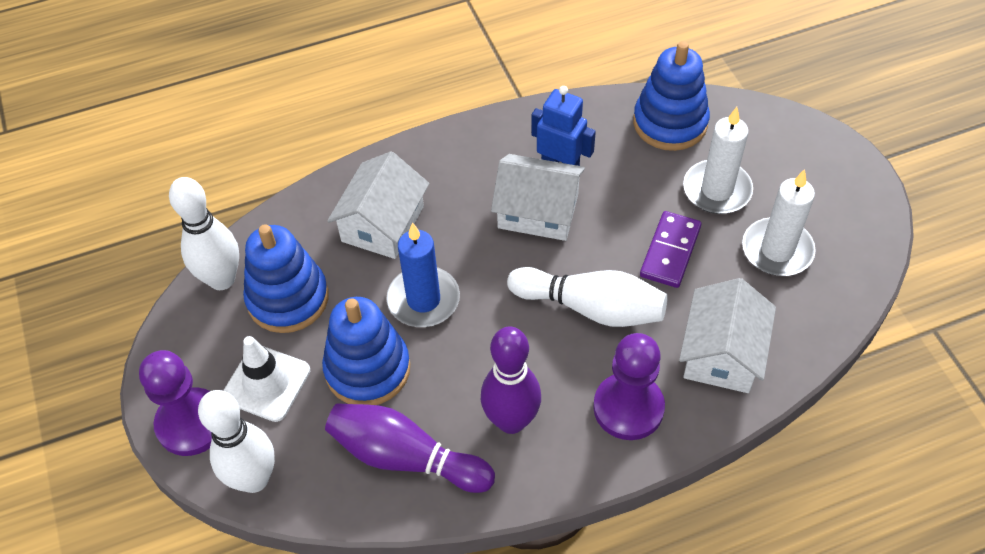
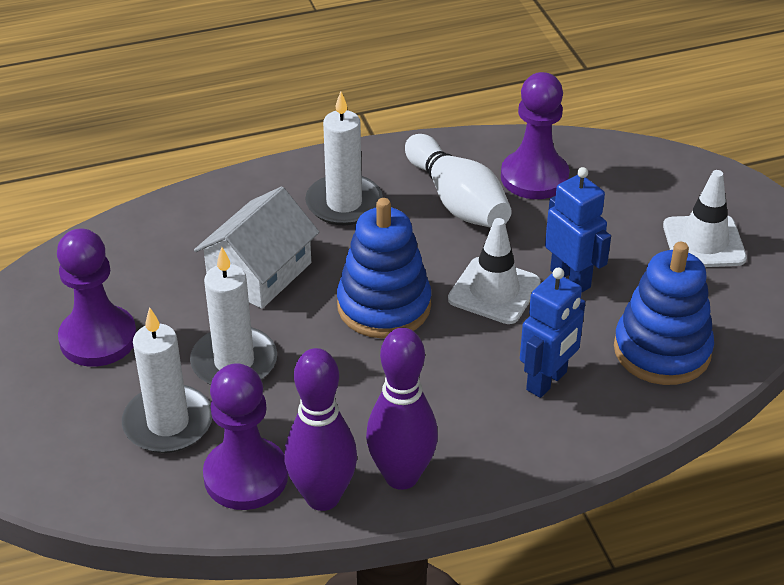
blue candle: 1 -> 0
blue robot: 1 -> 2
blue stacking toy: 3 -> 2
purple domino: 1 -> 0
purple pawn: 2 -> 3
white bowling pin: 3 -> 1
white candle: 2 -> 3
white house: 3 -> 1
white traffic cone: 1 -> 2

